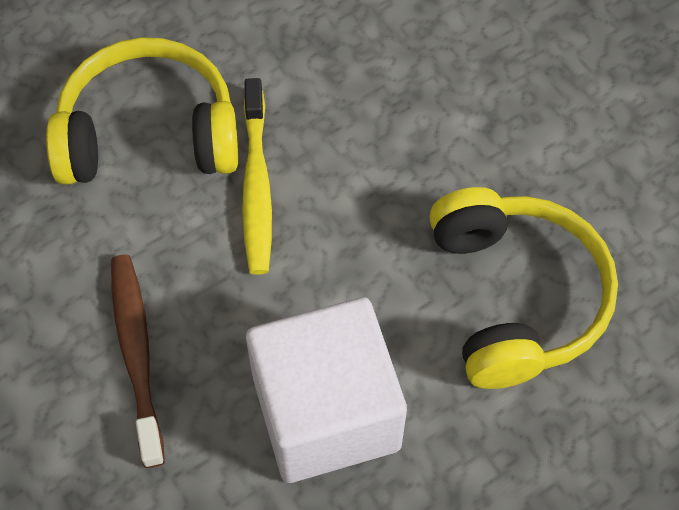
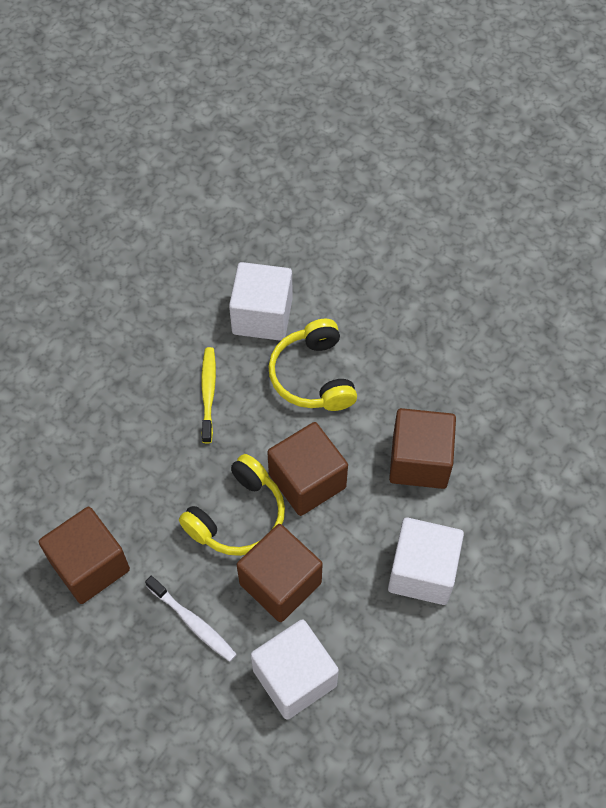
brown cube: 0 -> 4
brown toothbrush: 1 -> 0
white cube: 1 -> 3
white toothbrush: 0 -> 1

